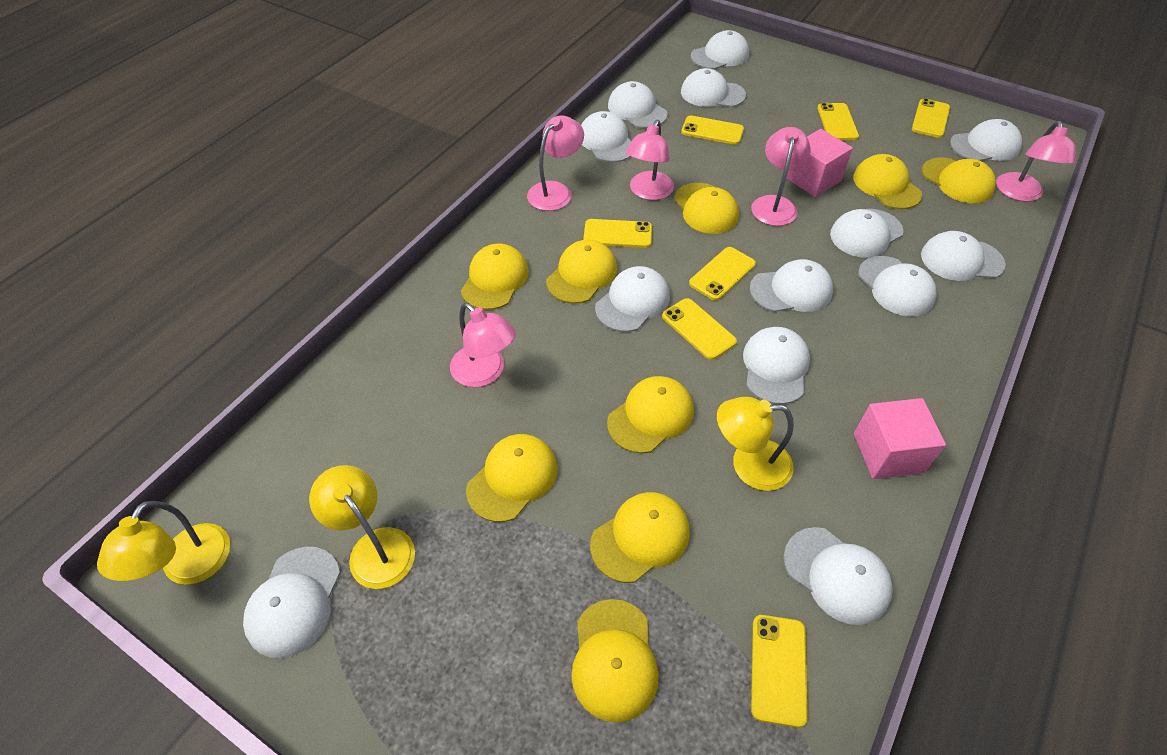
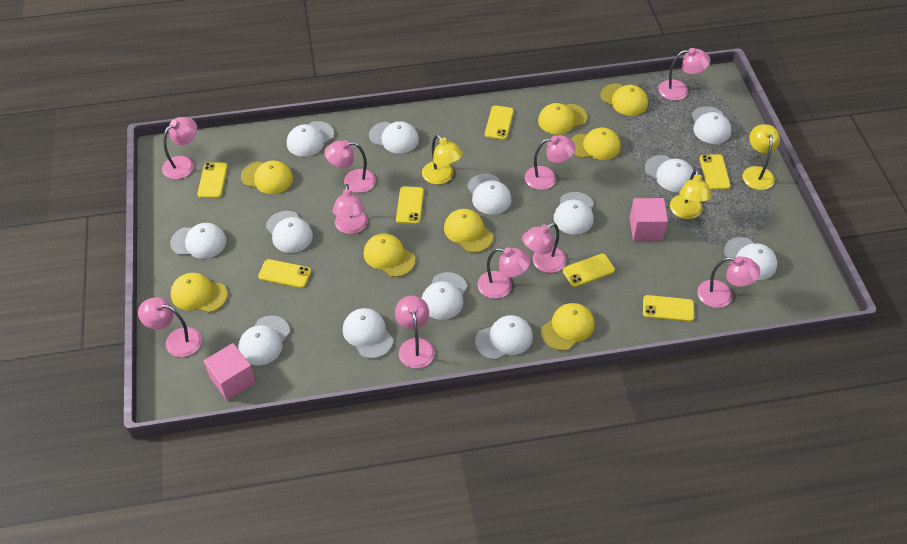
pink lamp: 5 -> 10
yellow cap: 9 -> 8

